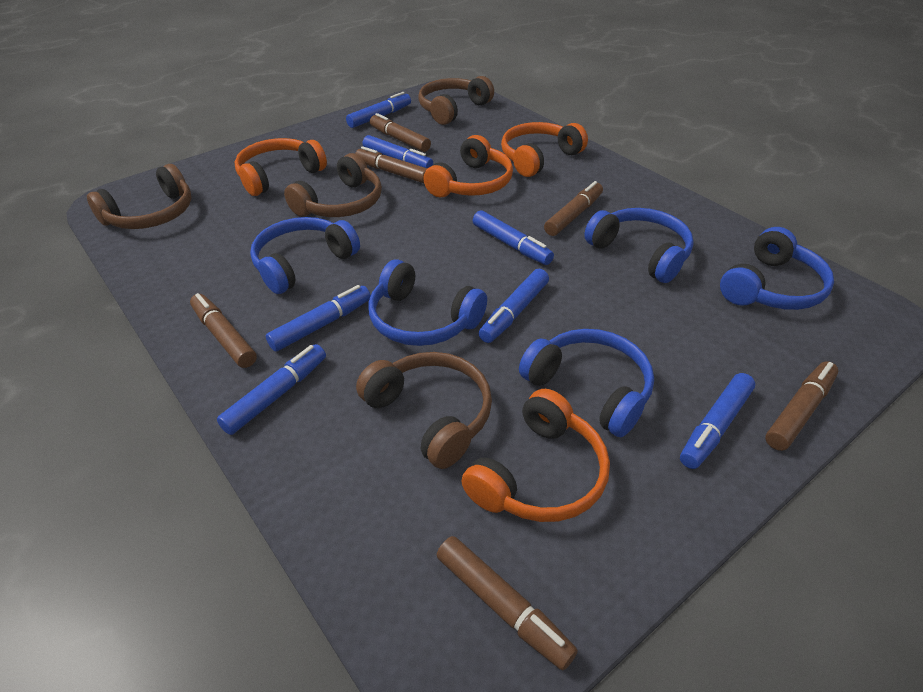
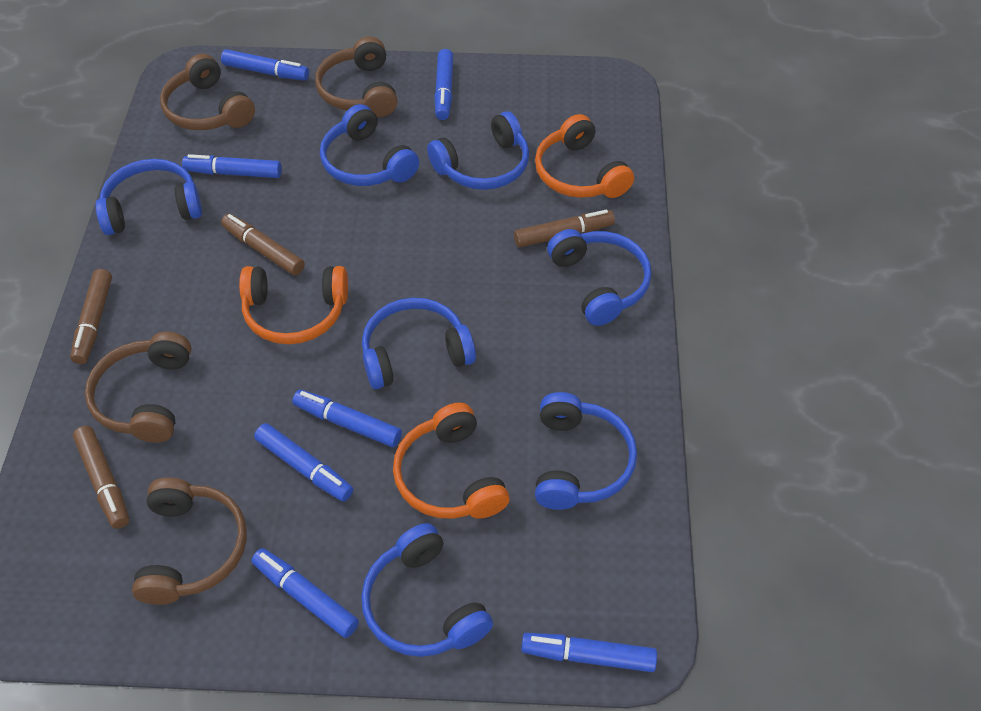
blue headphones: 5 -> 7
brown marker: 6 -> 4
orange headphones: 4 -> 3

